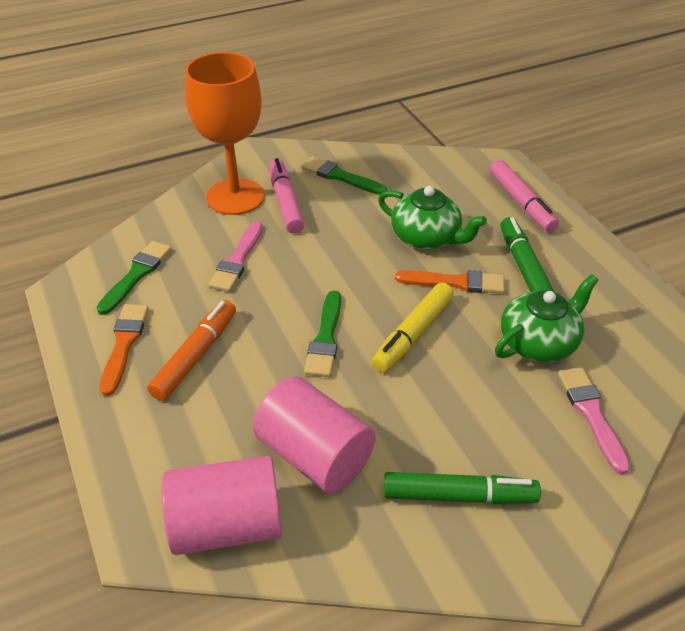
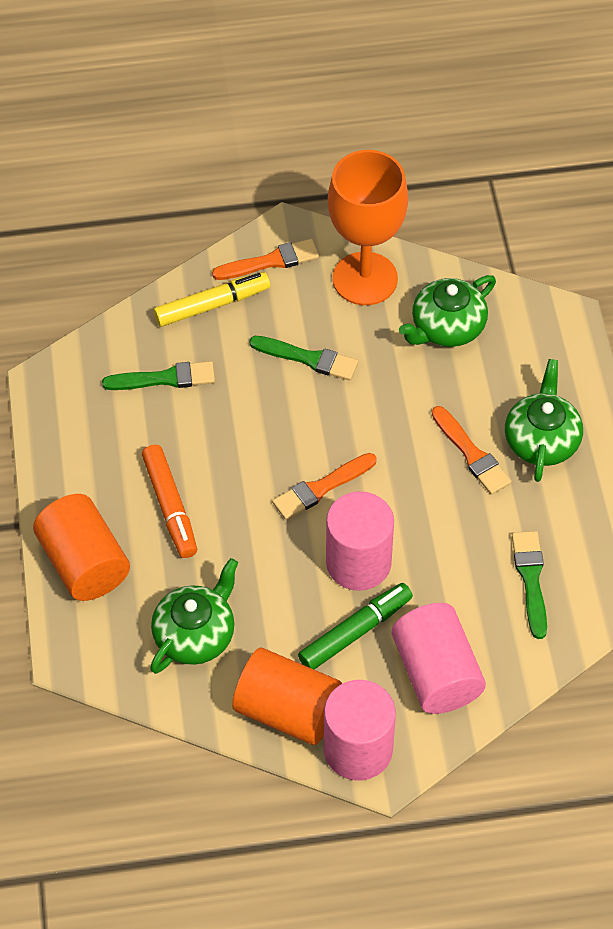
green marker: 2 -> 1
green teapot: 2 -> 3
orange brush: 2 -> 3
orange cylinder: 0 -> 2
pink brush: 2 -> 0
pink cylinder: 2 -> 3
pink marker: 2 -> 0

